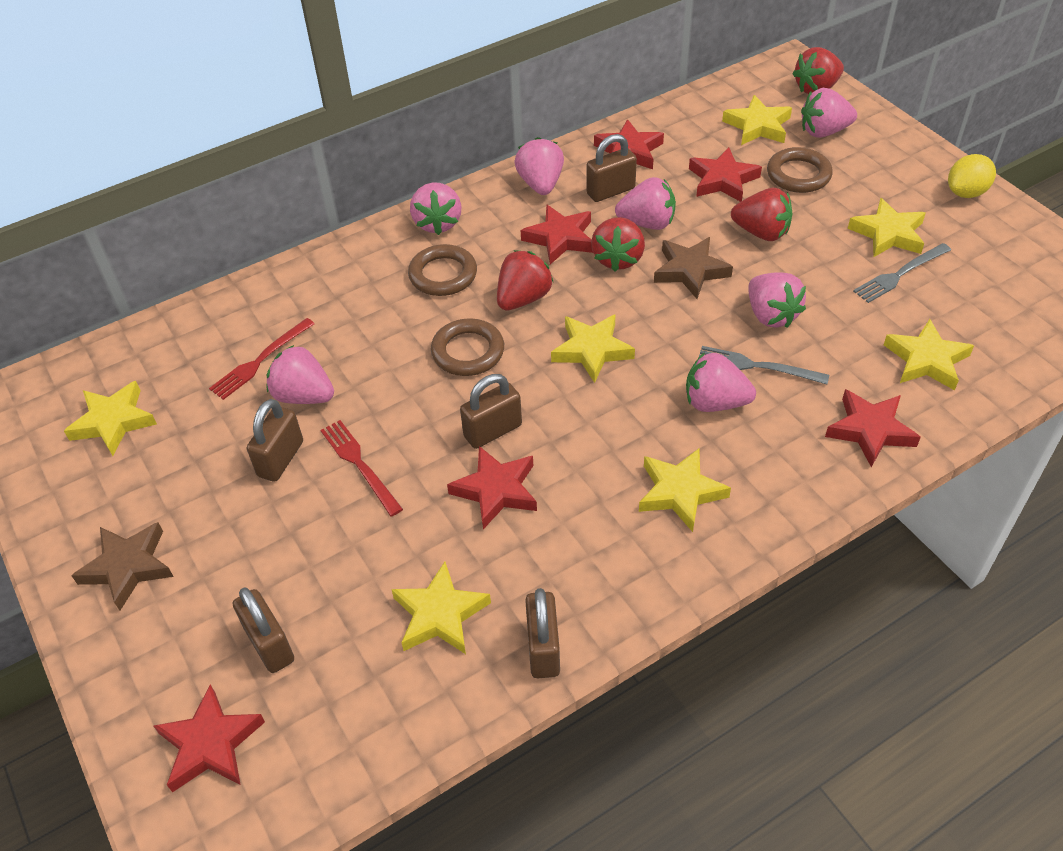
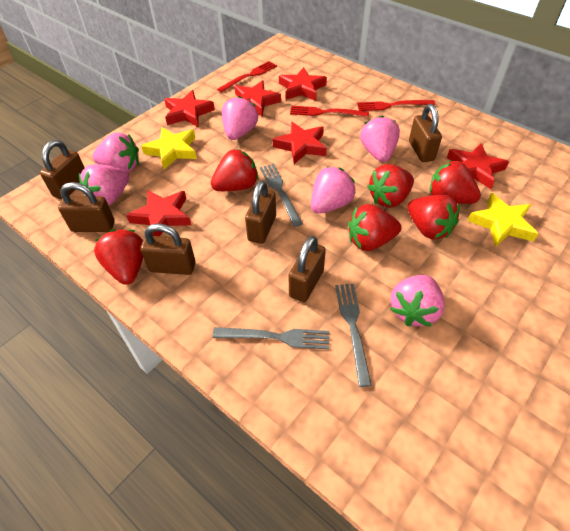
brown padlock: 5 -> 6
brown ring: 3 -> 0
brown star: 2 -> 0
grey fork: 2 -> 3
pink strawberry: 7 -> 6
red fork: 2 -> 3
red strawberry: 4 -> 6
yellow lemon: 1 -> 0
yellow star: 7 -> 2

